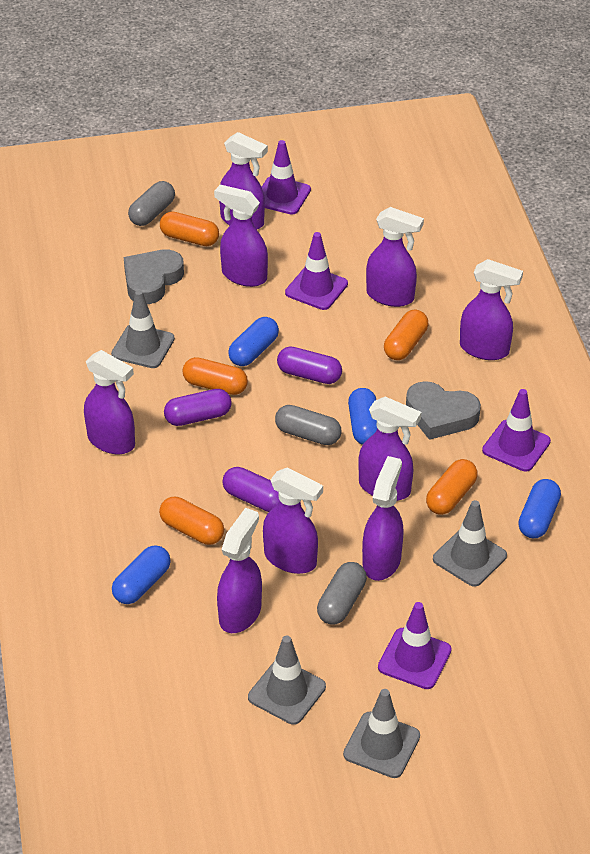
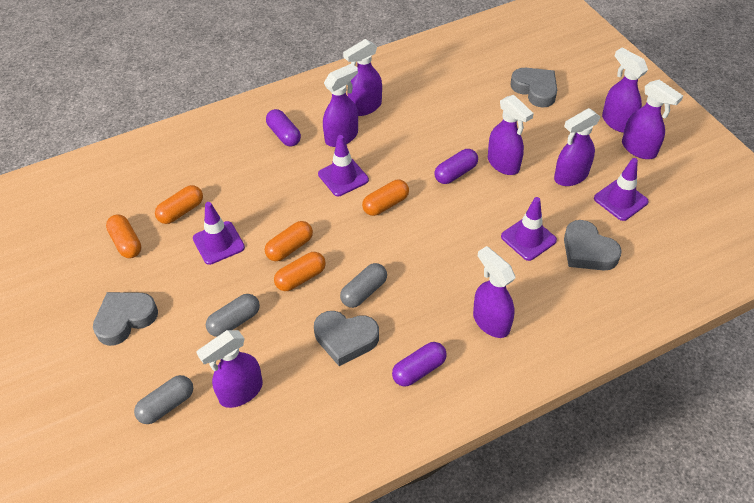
blue capsule: 4 -> 0
grey heart: 2 -> 4
grey traffic cone: 4 -> 0
purple spray bottle: 9 -> 8

